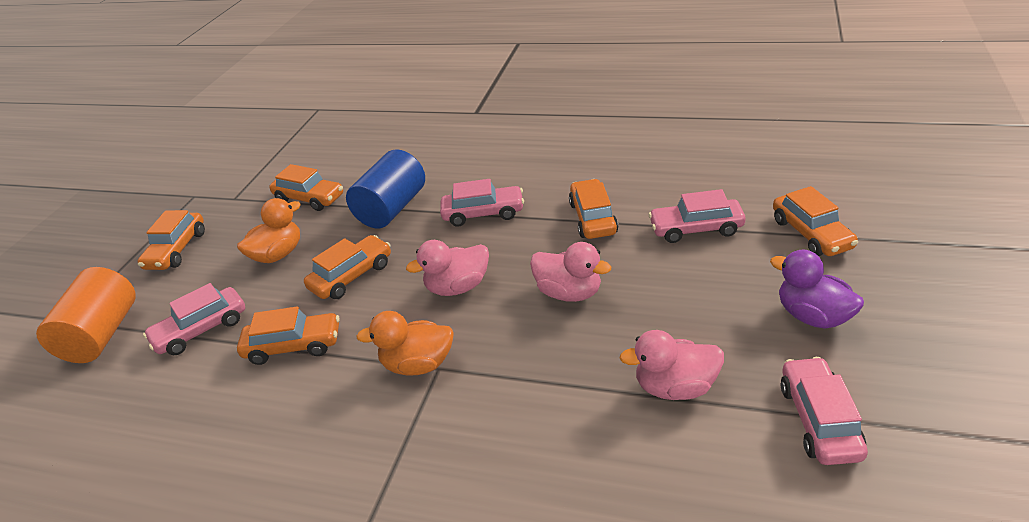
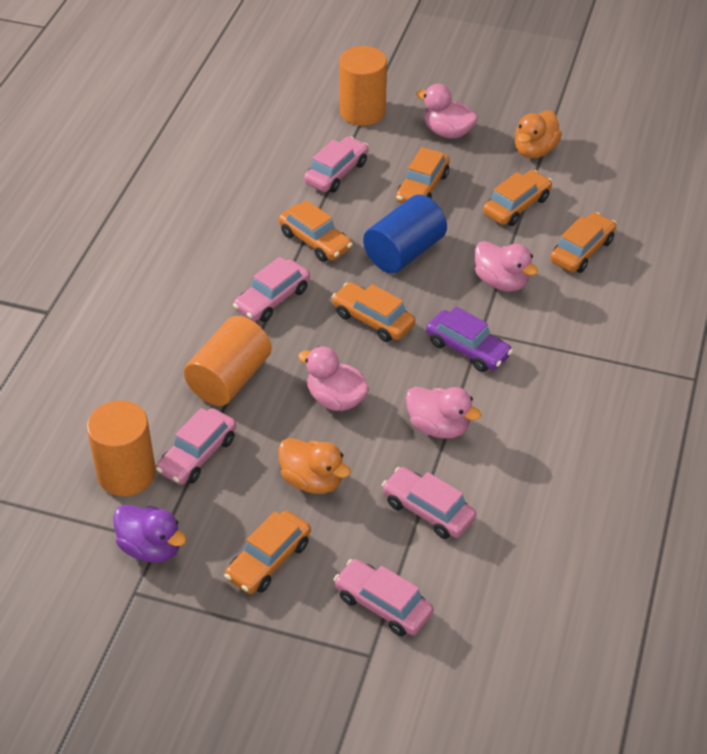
orange cylinder: 1 -> 3
pink car: 4 -> 5
pink duck: 3 -> 4
purple car: 0 -> 1

